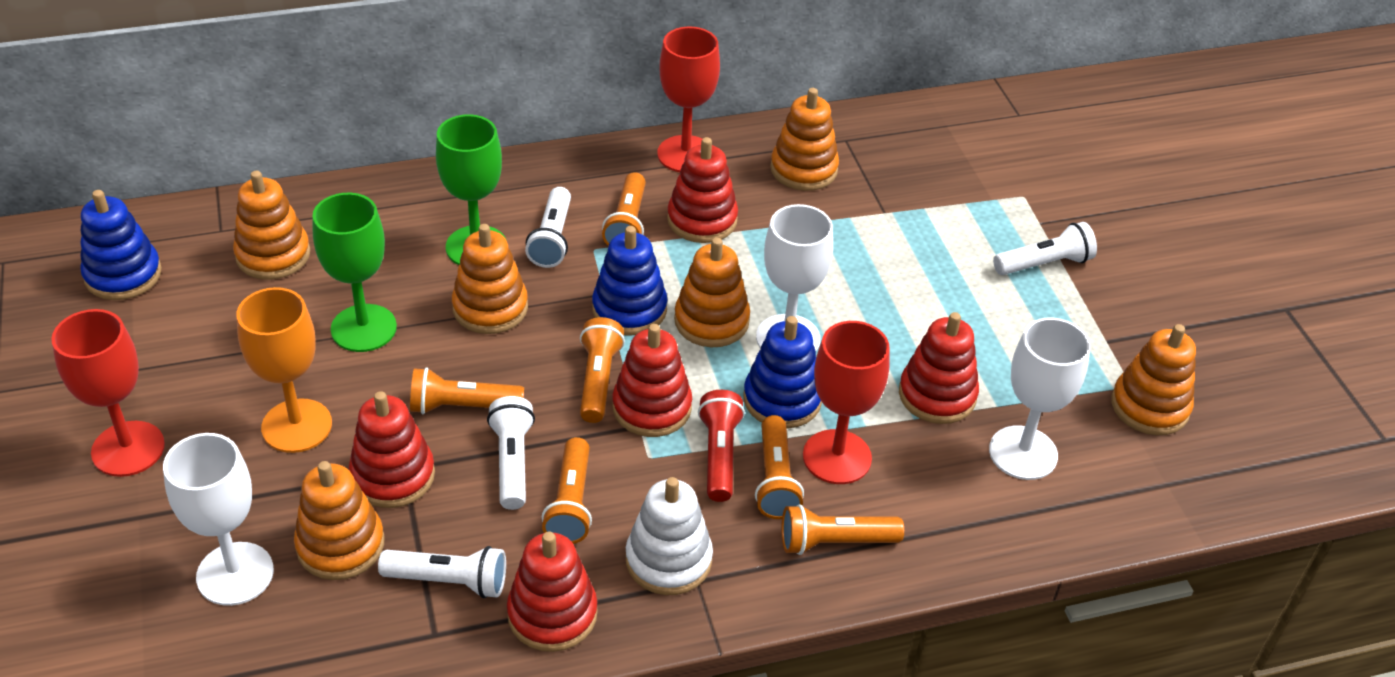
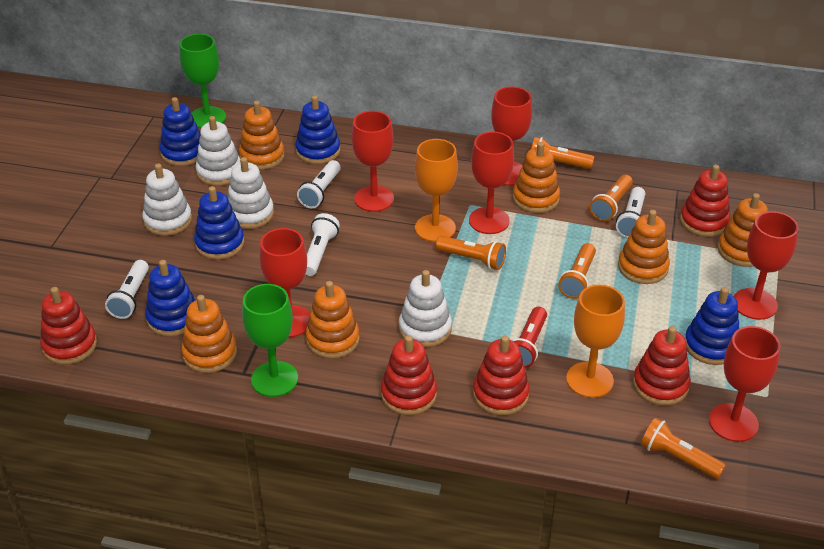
blue stacking toy: 3 -> 5
orange flashlight: 6 -> 5
orange goblet: 1 -> 2
red goblet: 3 -> 6
white goblet: 3 -> 0
white stacking toy: 1 -> 4

